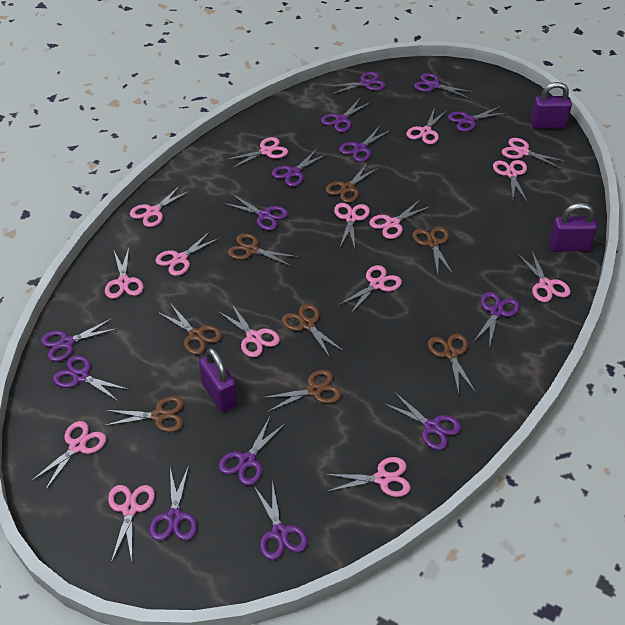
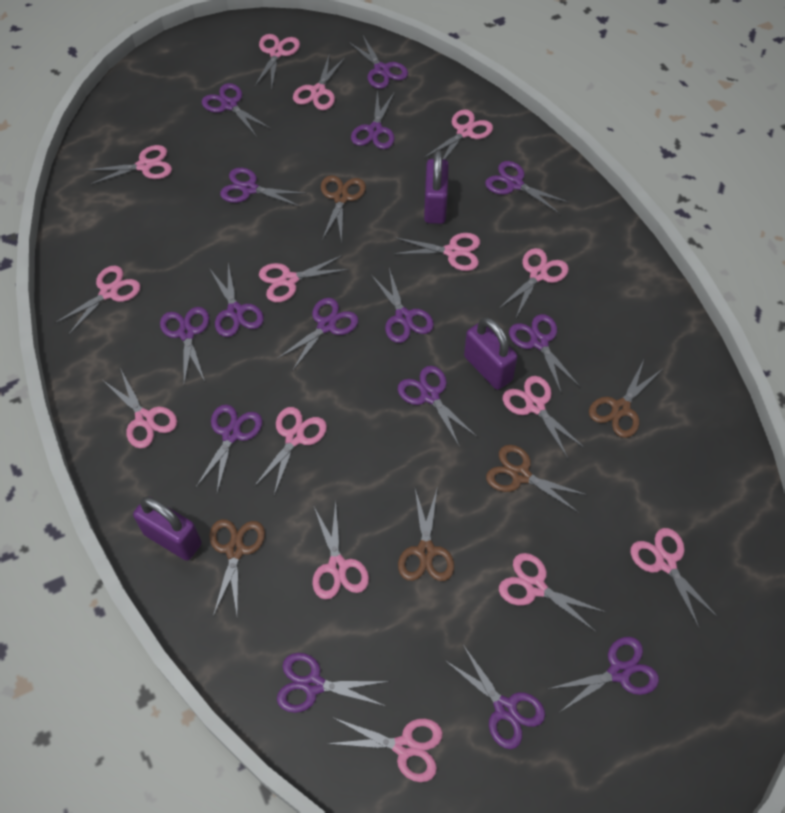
brown scissors: 8 -> 5
purple scissors: 14 -> 15

